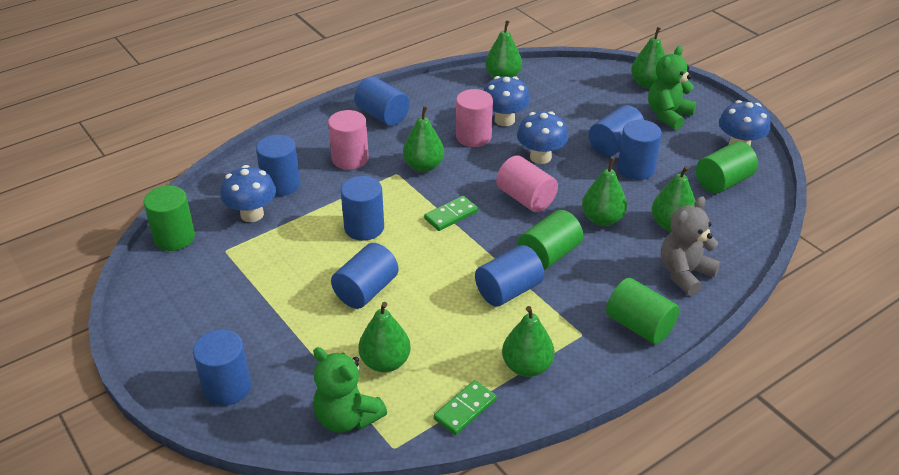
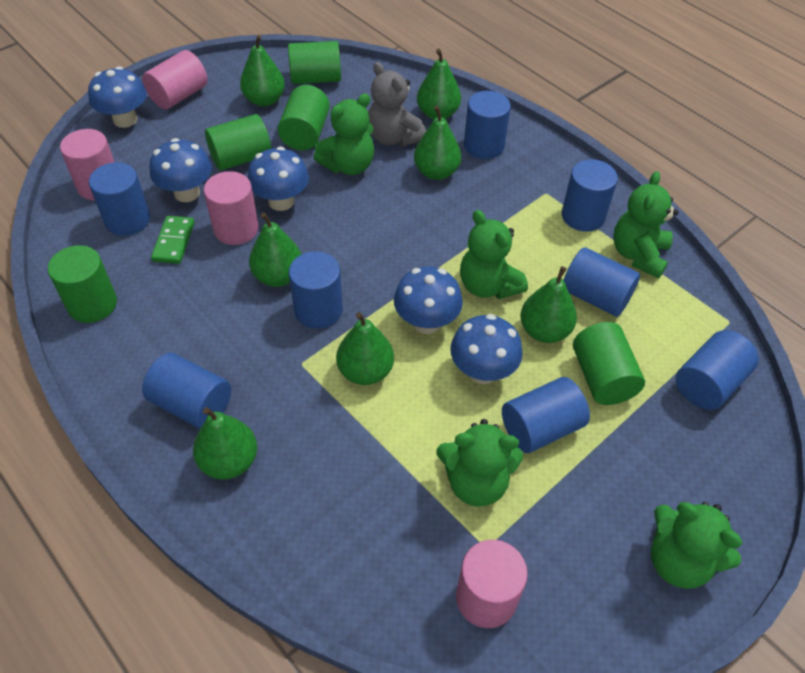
blue mushroom: 4 -> 5
green cylinder: 4 -> 5
green domino: 2 -> 1
green teddy bear: 2 -> 5
pink cylinder: 3 -> 4

